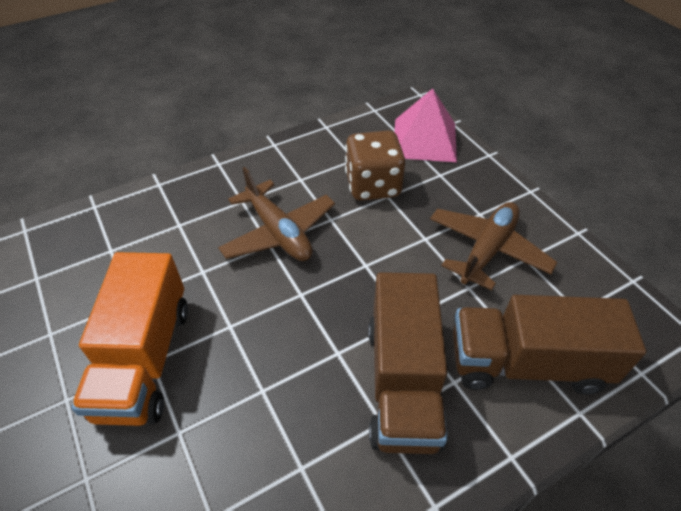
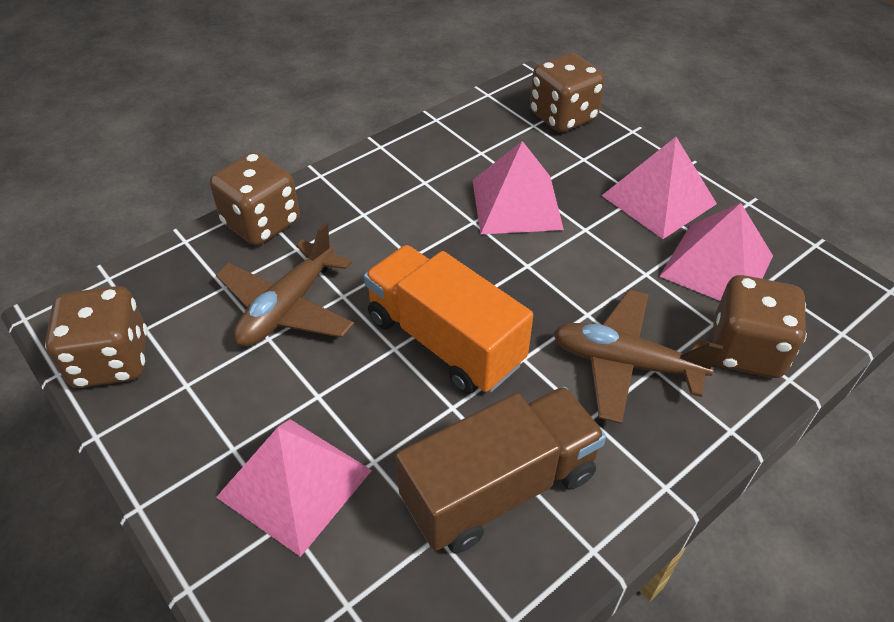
brown dice: 1 -> 4
brown truck: 2 -> 1
pink pyramid: 1 -> 4

